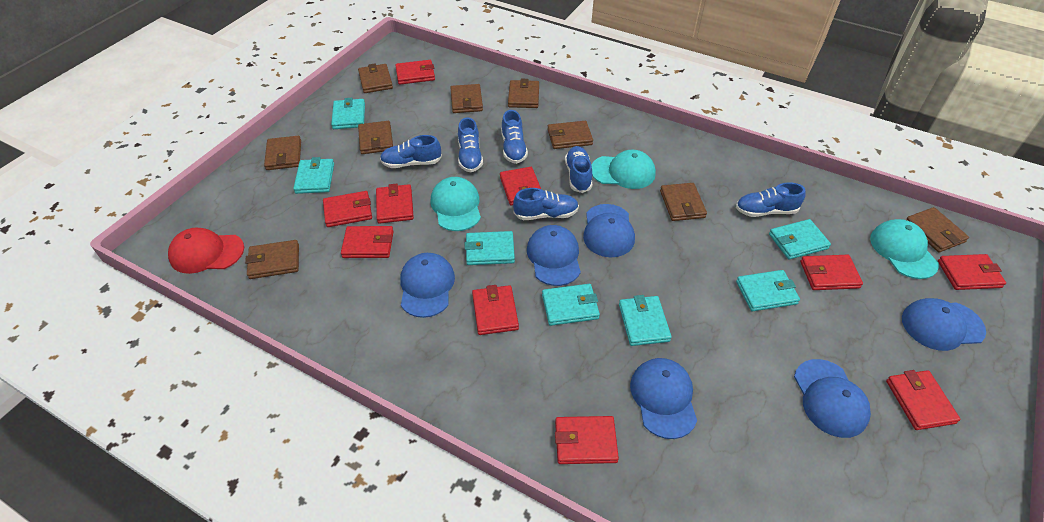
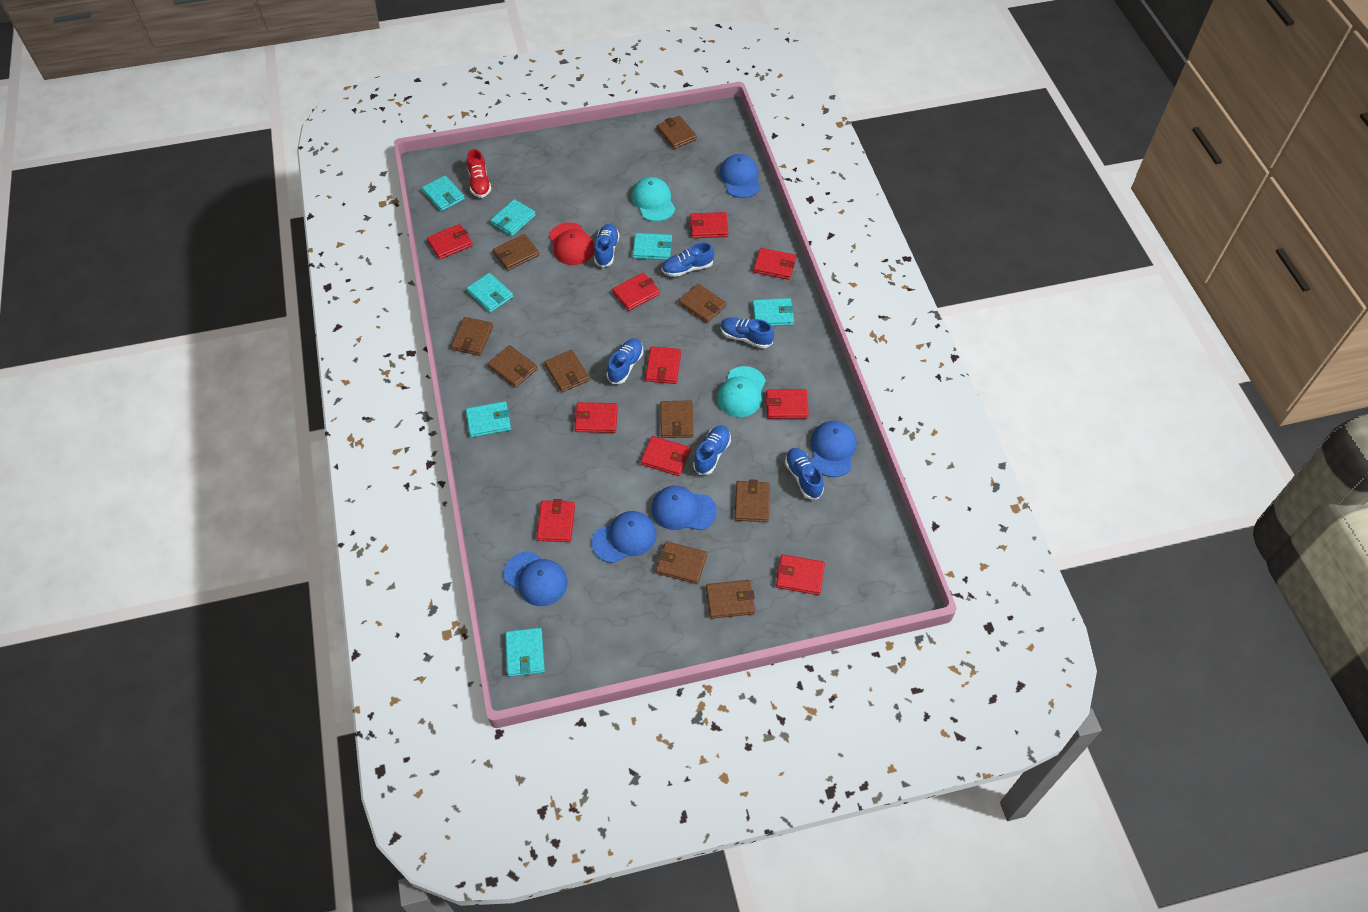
blue cap: 6 -> 5
brown wallet: 9 -> 10
red shoe: 0 -> 1
turquoise cap: 3 -> 2

